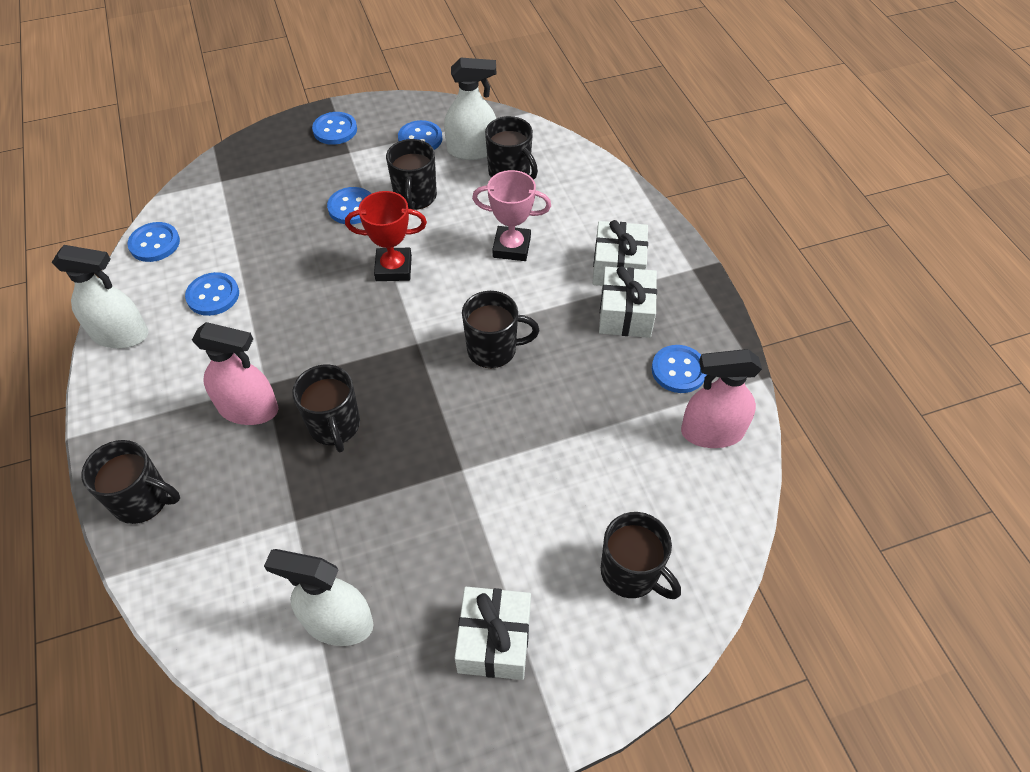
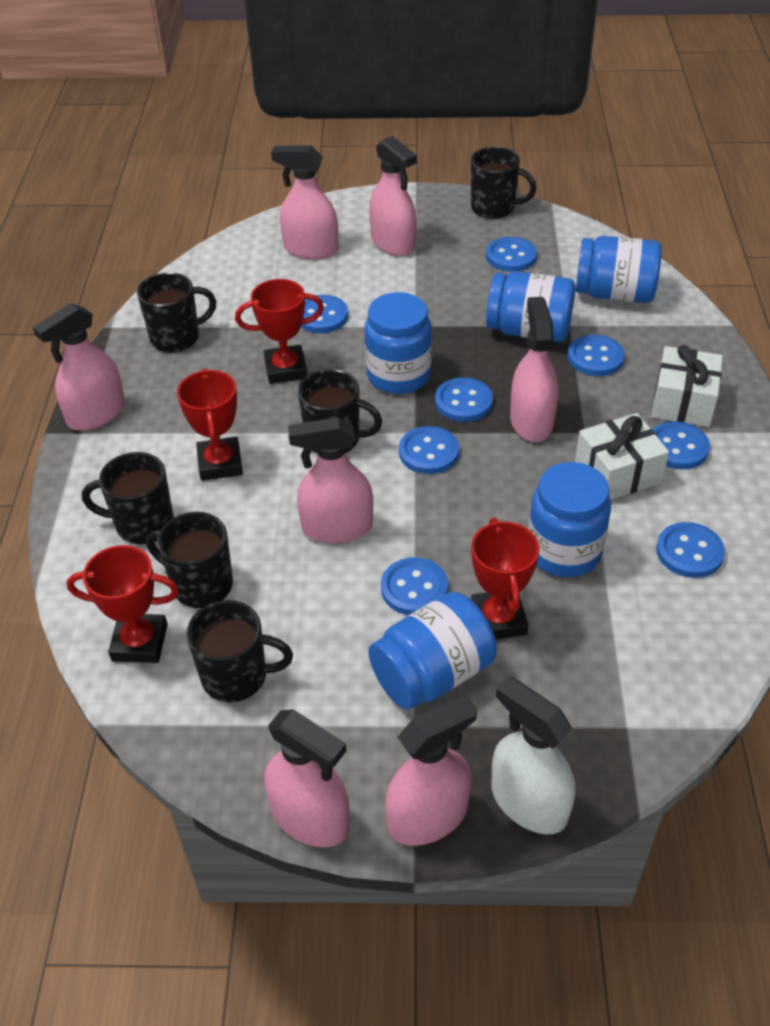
blue button: 6 -> 8
blue jar: 0 -> 5
pink spray bottle: 2 -> 7
pink trophy: 1 -> 0
red trophy: 1 -> 4
white gift: 3 -> 2
white spray bottle: 3 -> 1

